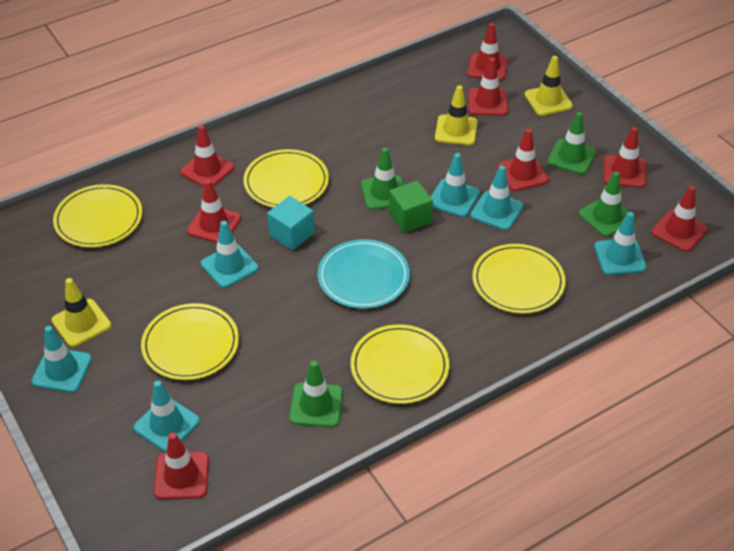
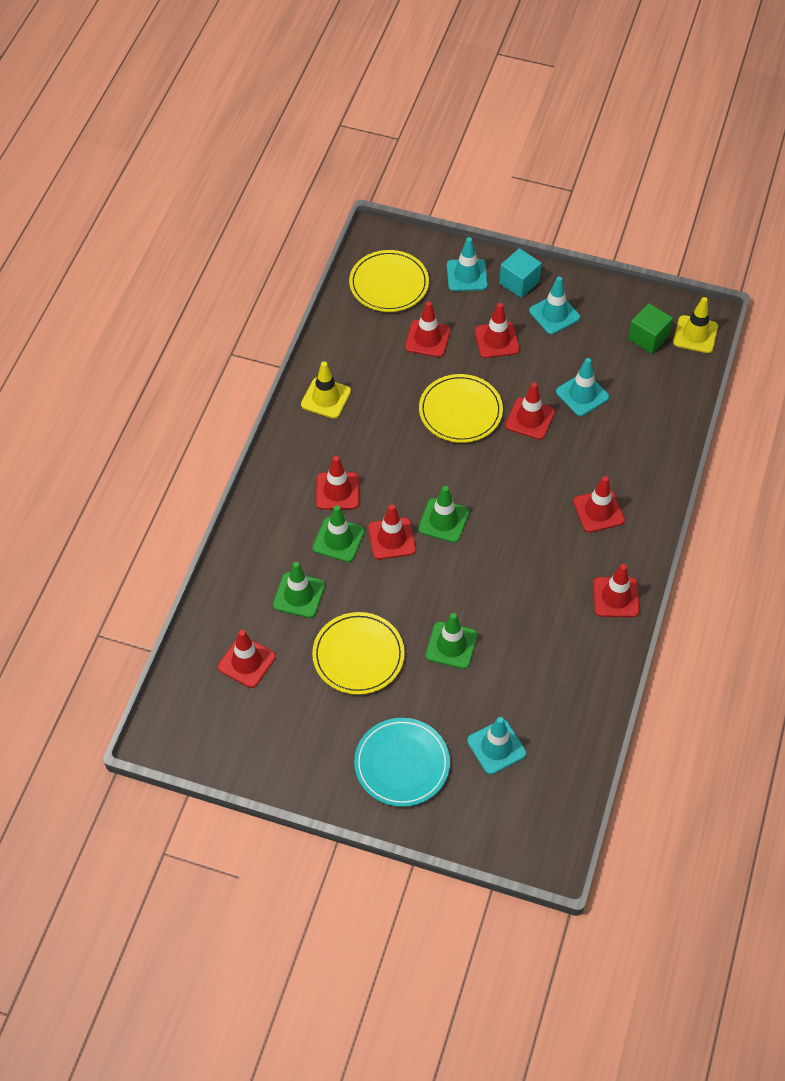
turquoise traffic cone: 6 -> 4
yellow plate: 5 -> 3
yellow traffic cone: 3 -> 2

